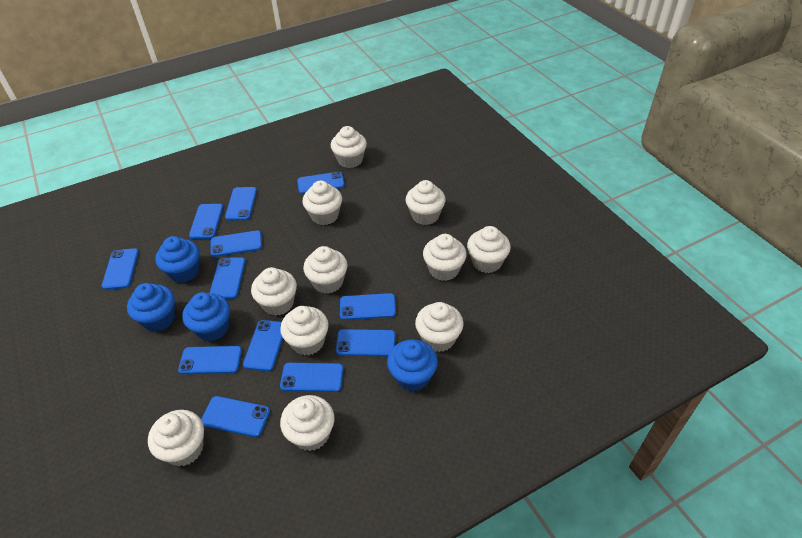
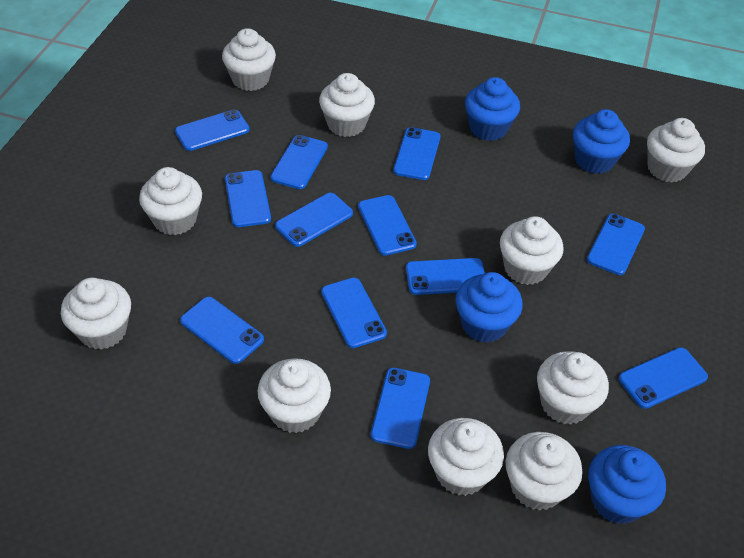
white cupcake: 11 -> 10

